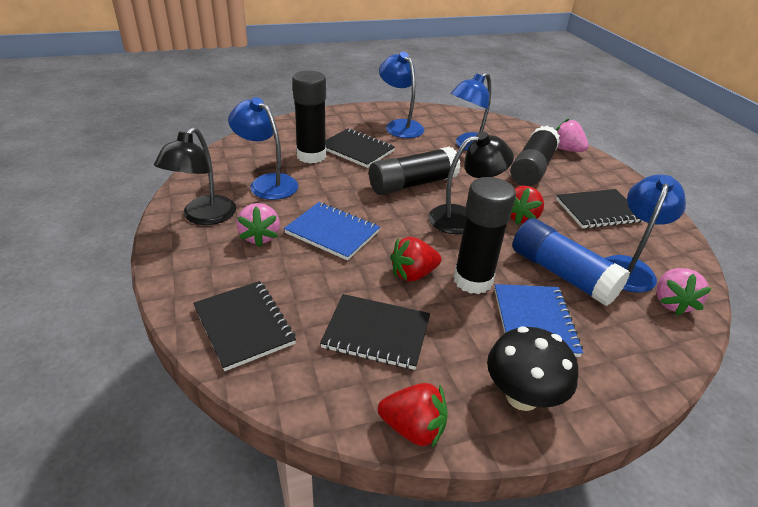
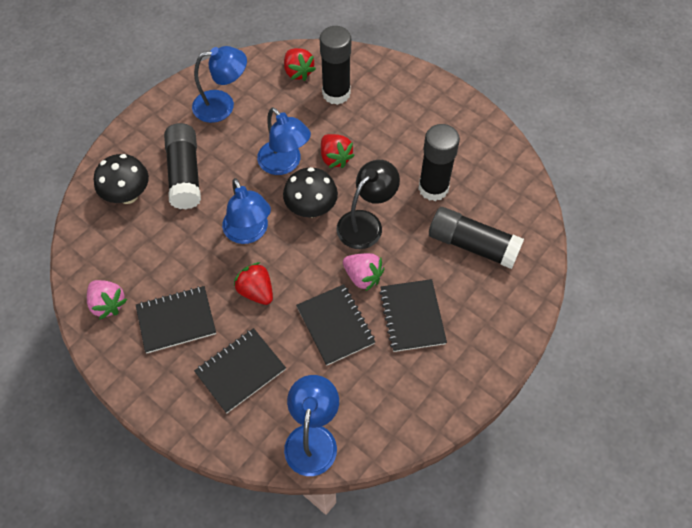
black lamp: 2 -> 1
black mushroom: 1 -> 2
blue glue stick: 1 -> 0
blue notebook: 2 -> 0
pink strawberry: 3 -> 2

